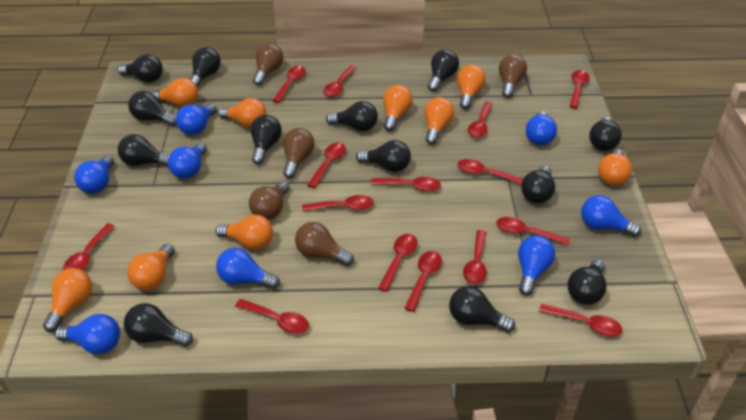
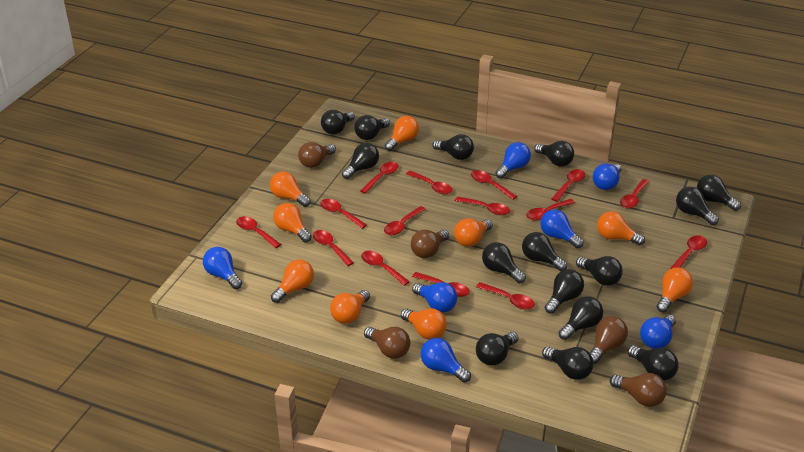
black light bulb: 13 -> 15
blue light bulb: 8 -> 7

